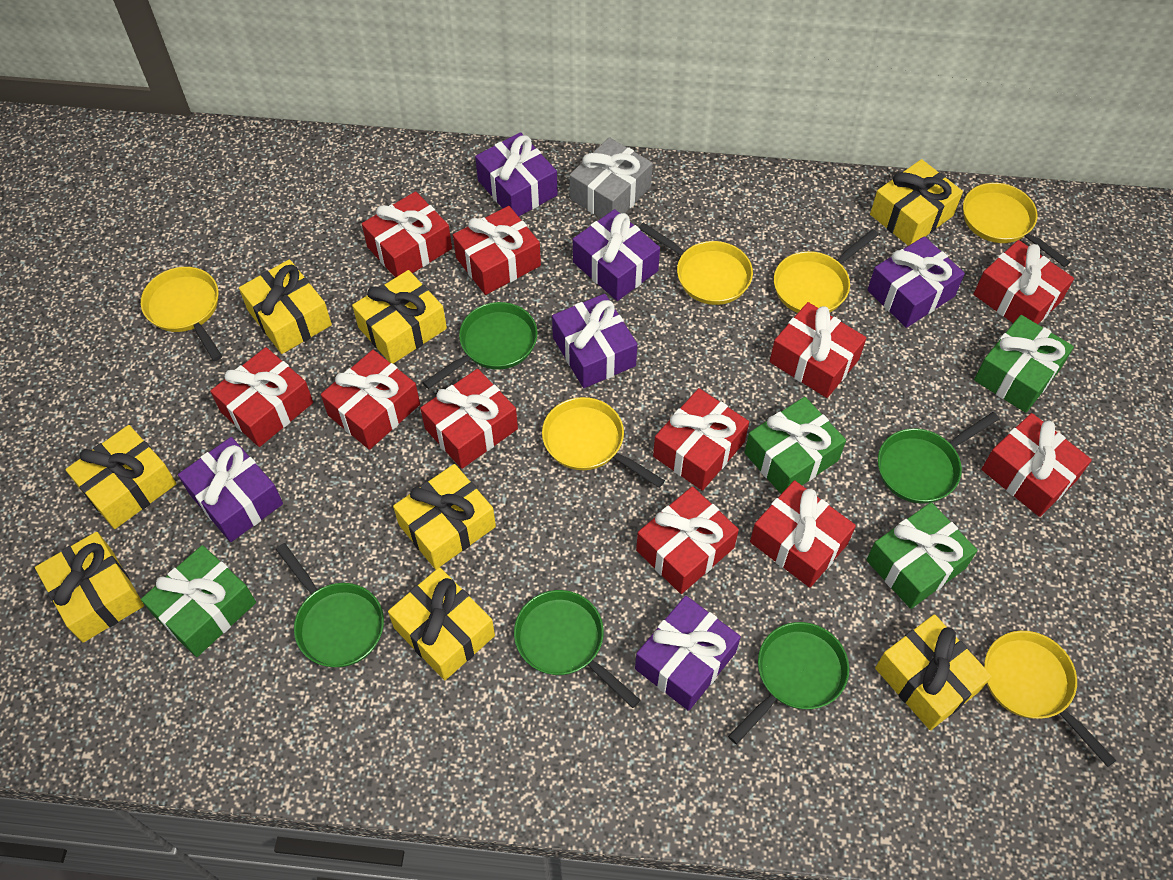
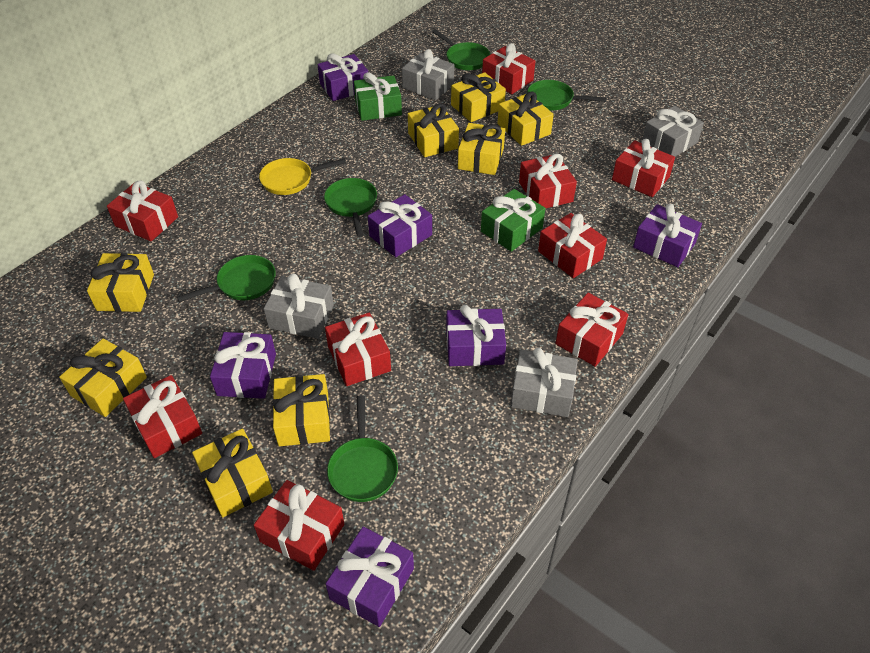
green gift: 4 -> 2
grey gift: 1 -> 4
red gift: 11 -> 9
yellow pan: 6 -> 1

